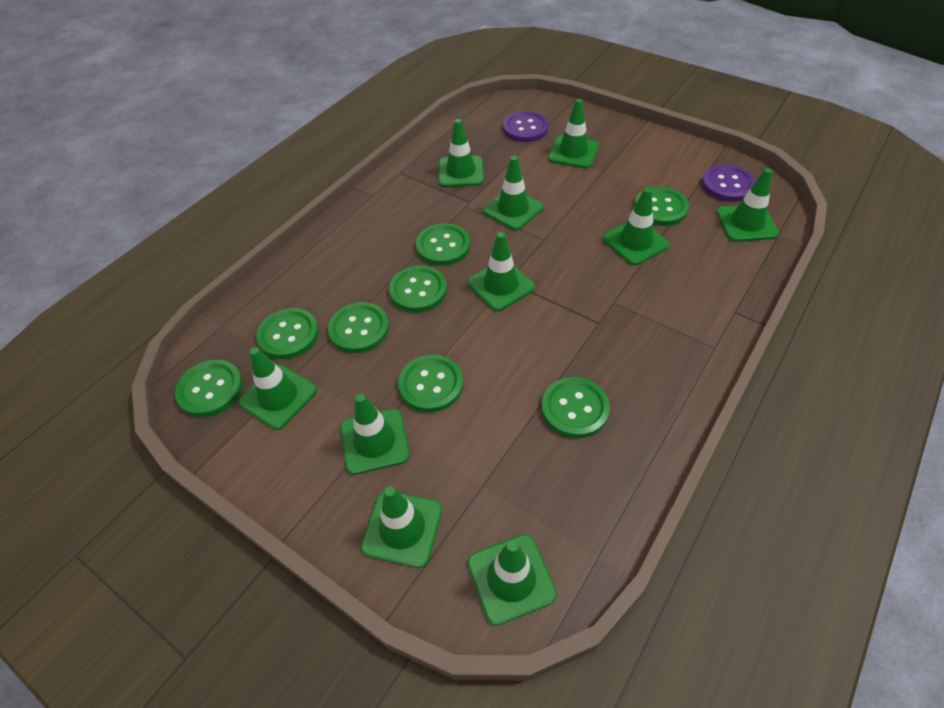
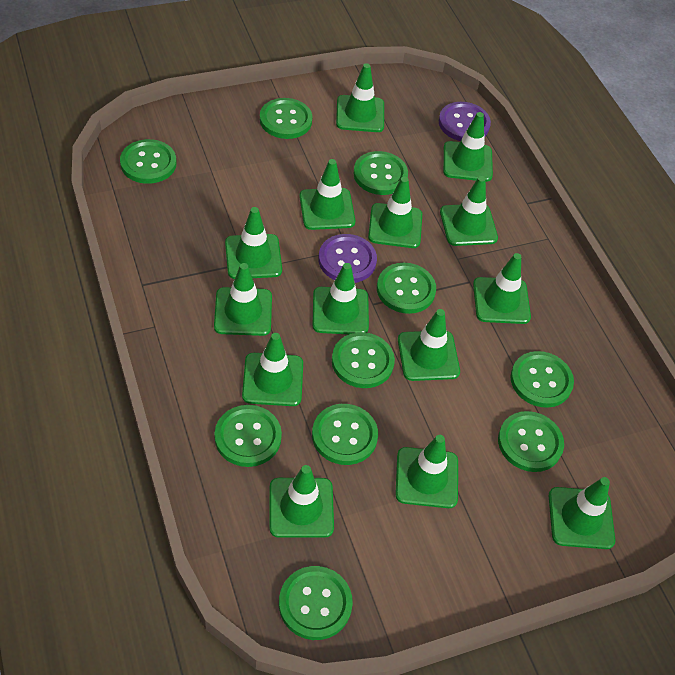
green button: 8 -> 10
green traffic cone: 10 -> 14

